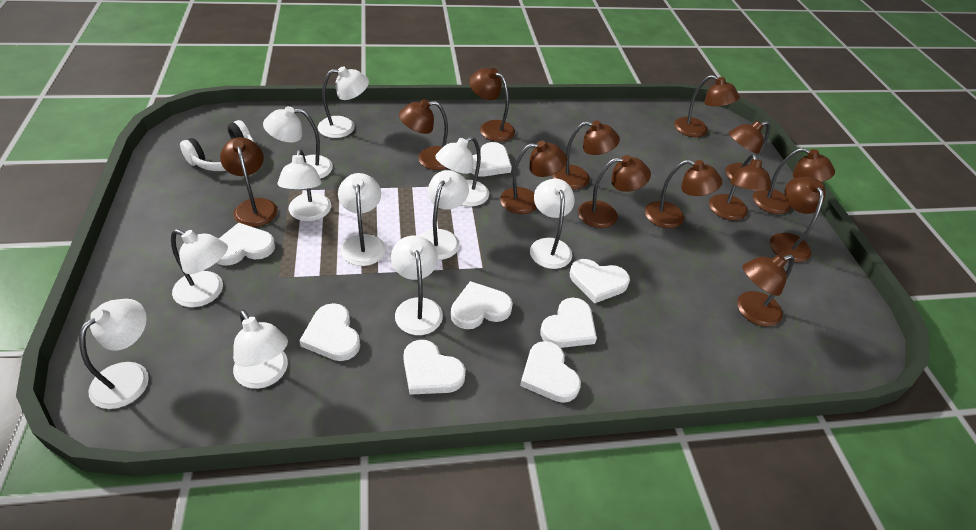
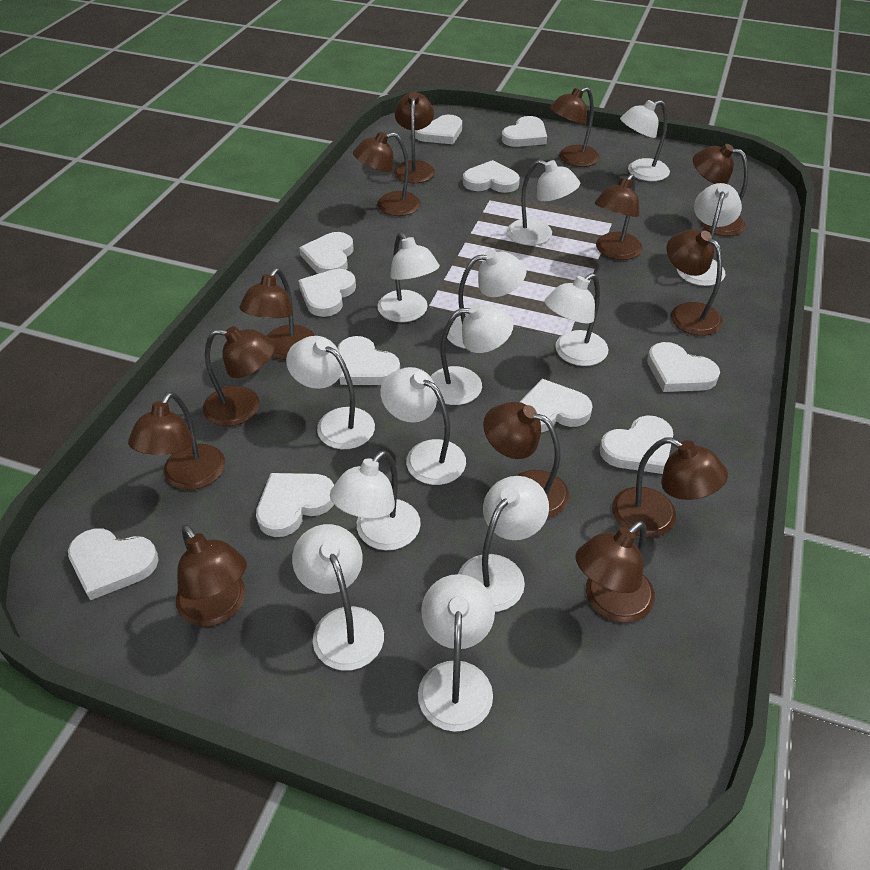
white headphones: 1 -> 0
white heart: 8 -> 11
white lamp: 11 -> 13

